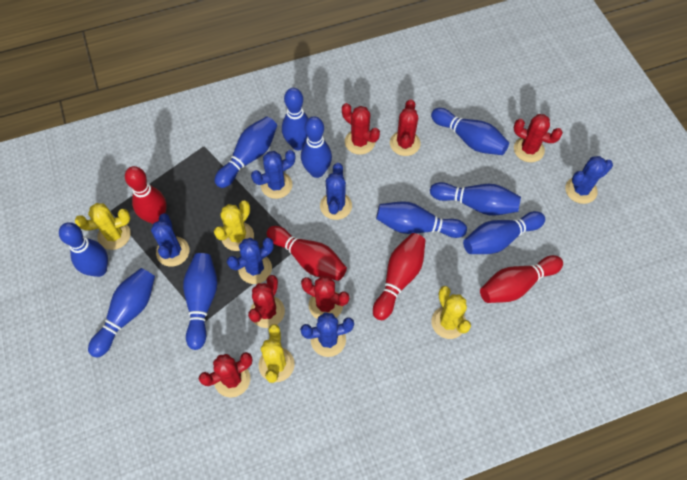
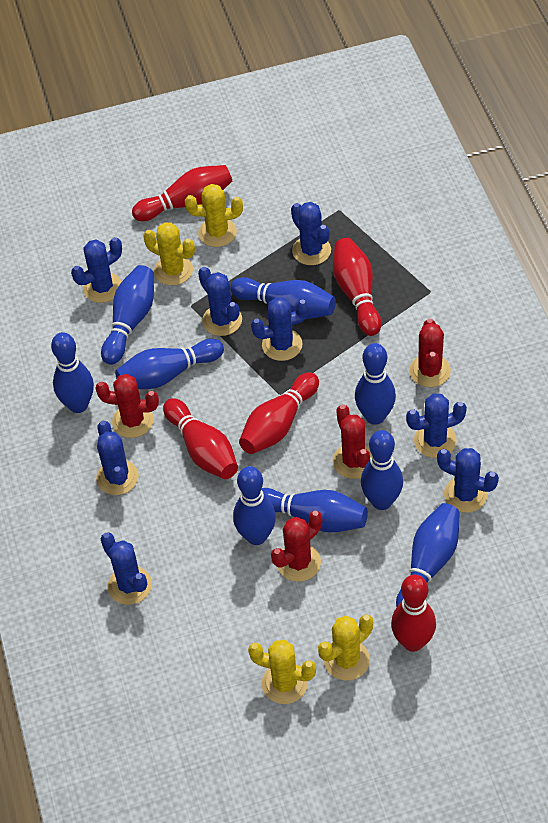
blue bowling pin: 10 -> 9
blue cactus: 6 -> 8
red bowling pin: 4 -> 5
red cactus: 6 -> 4

